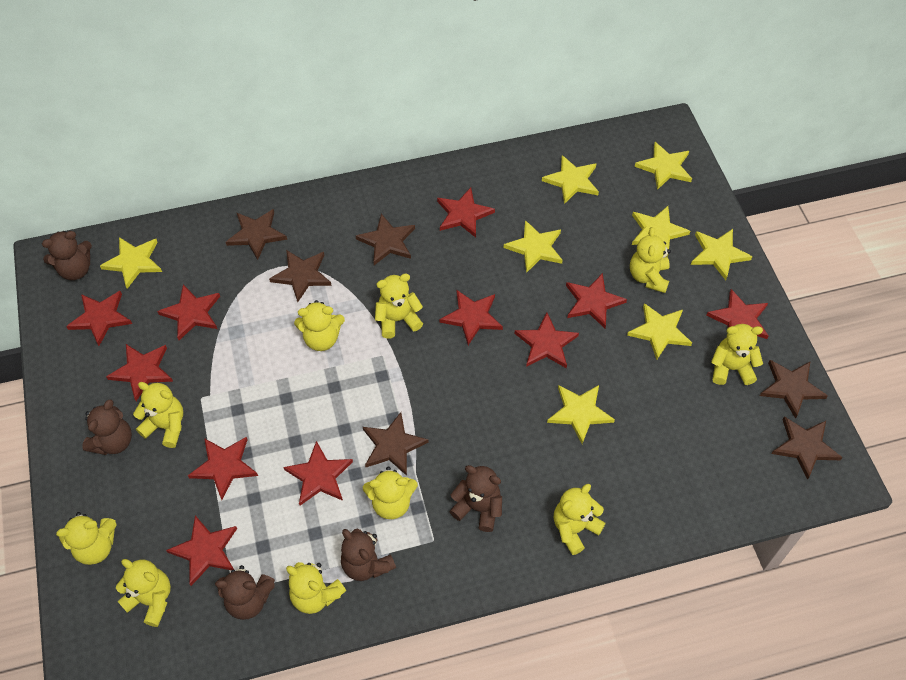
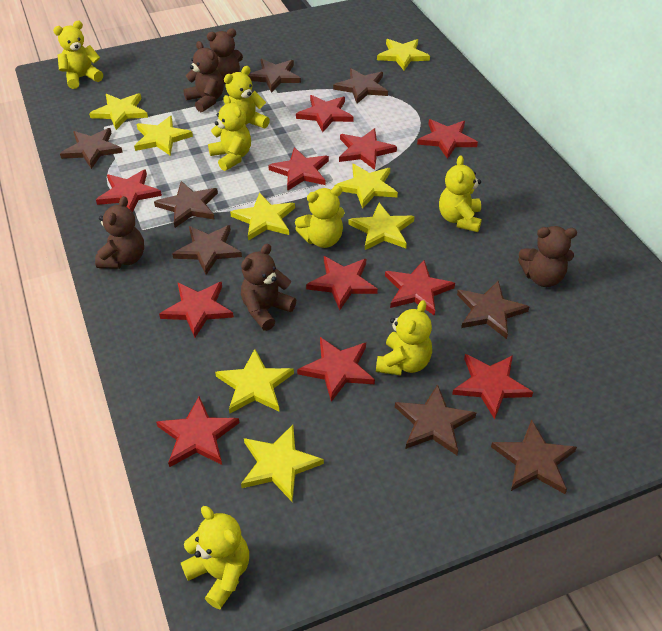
brown star: 6 -> 8
yellow teddy bear: 10 -> 7

